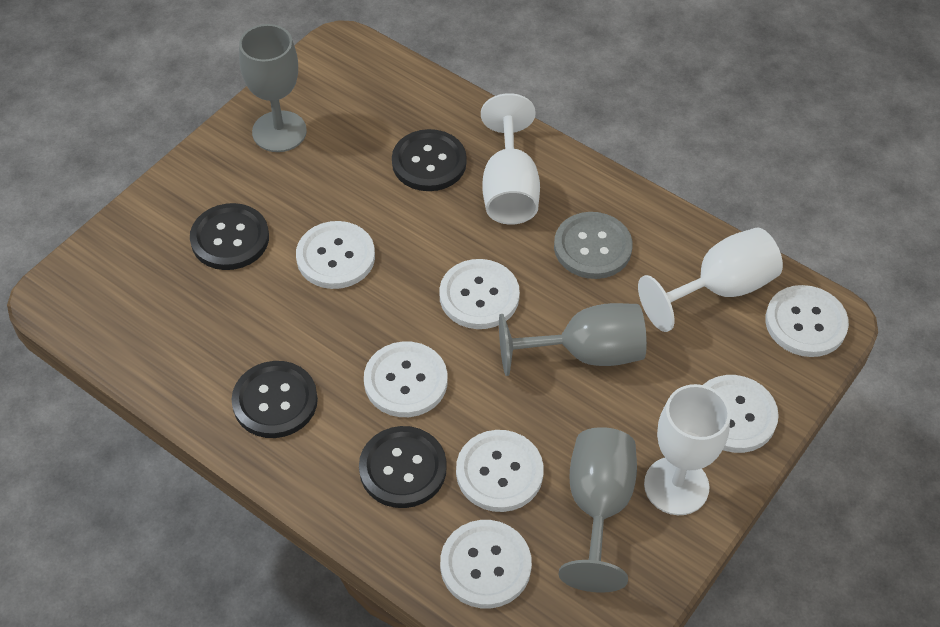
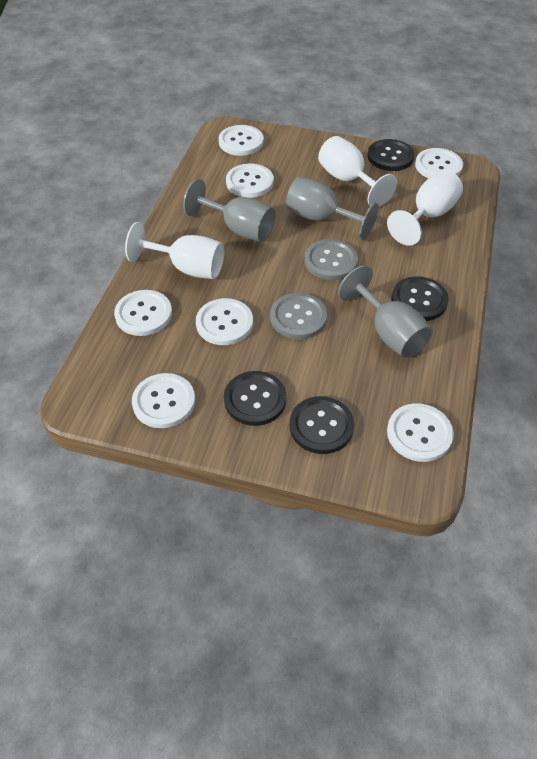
grey button: 1 -> 2

